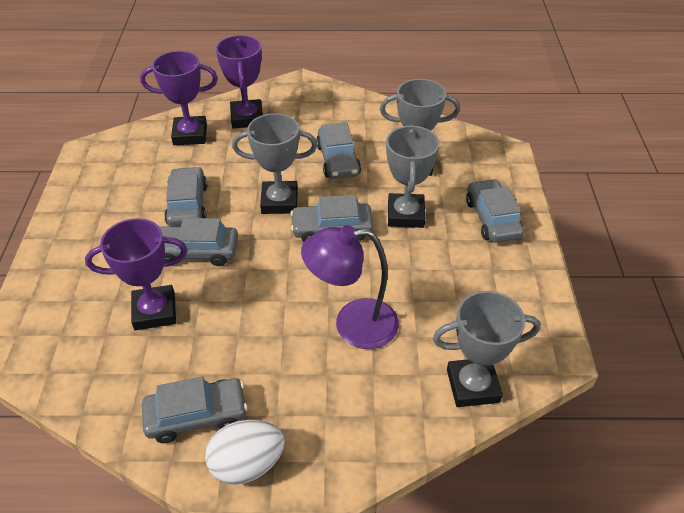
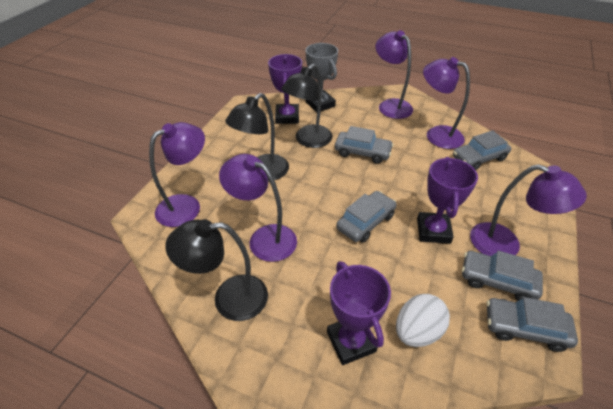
black lamp: 0 -> 3
grey car: 6 -> 5
grey trophy: 4 -> 1
purple lamp: 1 -> 5

